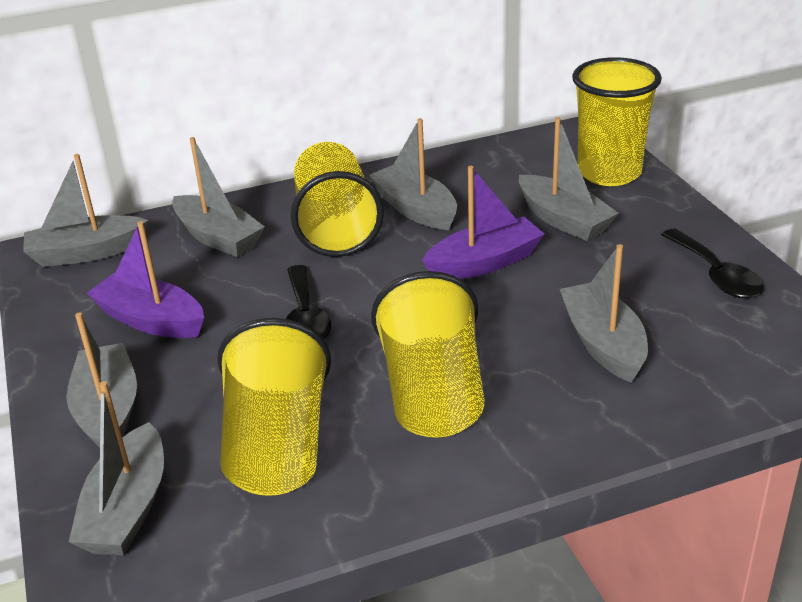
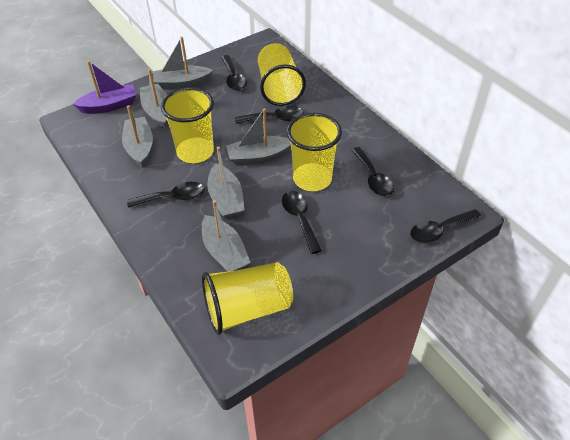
black spoon: 2 -> 6
grey boat: 7 -> 6
purple boat: 2 -> 1

